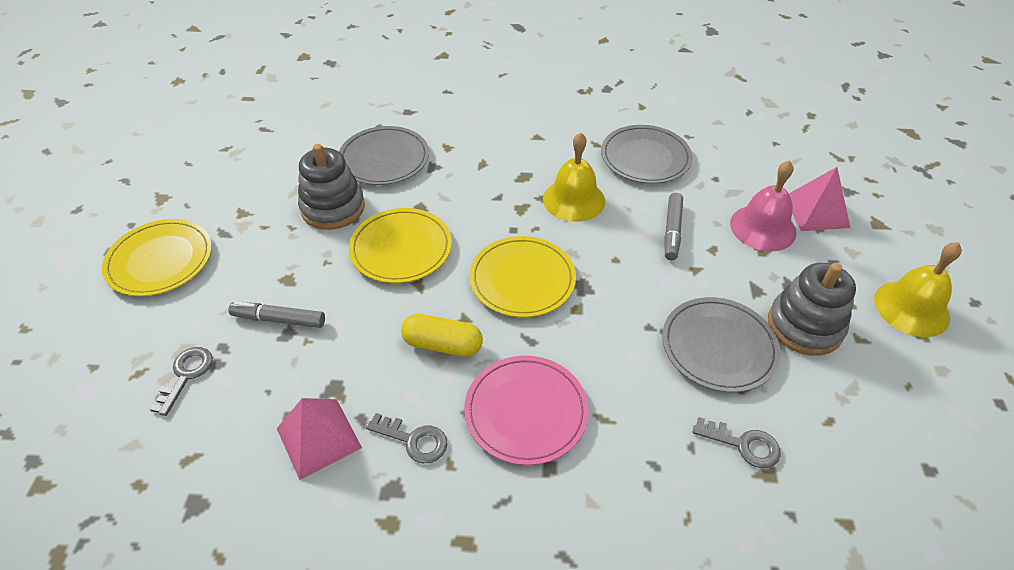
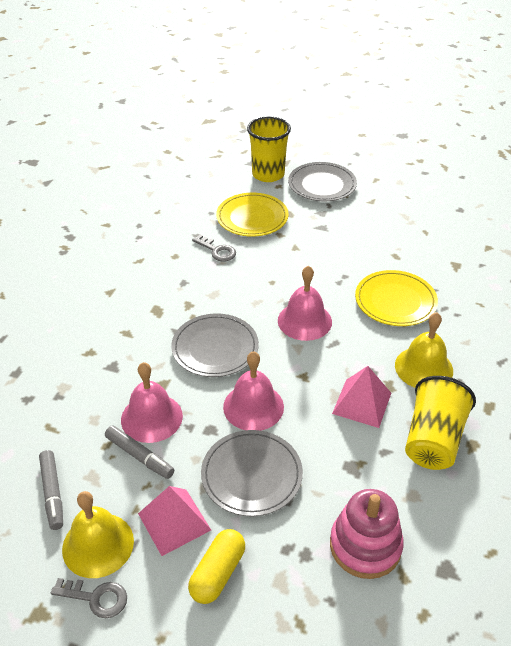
grey key: 3 -> 2
grey stacking toy: 2 -> 0
pink bell: 1 -> 3
pink plate: 1 -> 0
pink stacking toy: 0 -> 1
yellow cup: 0 -> 2
yellow plate: 3 -> 2

